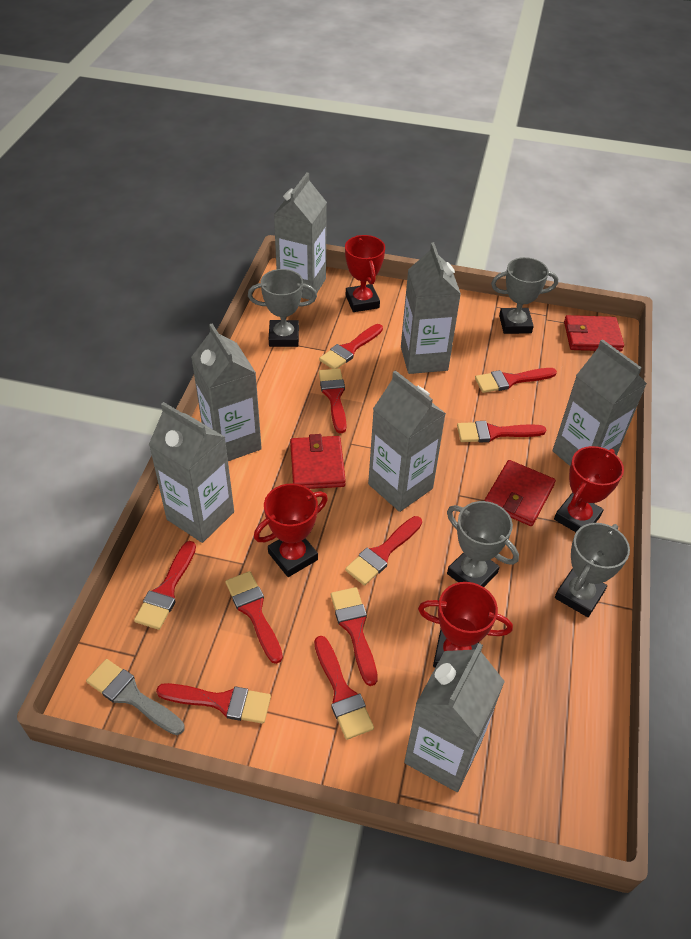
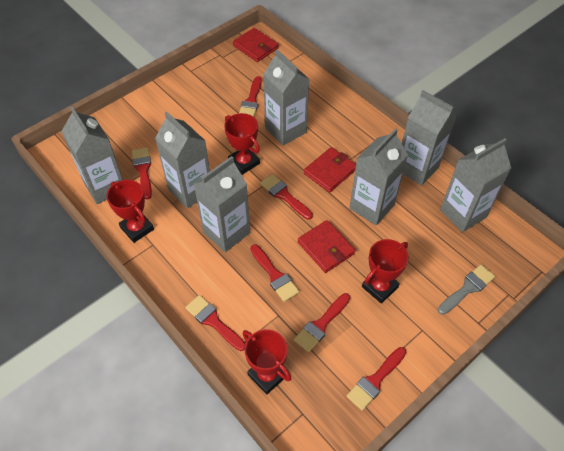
grey trophy: 4 -> 0
red brush: 10 -> 7

